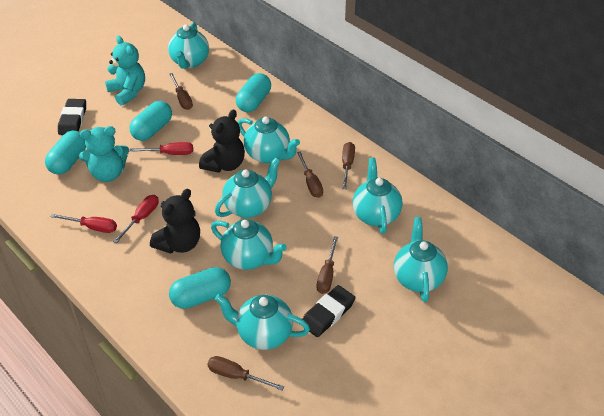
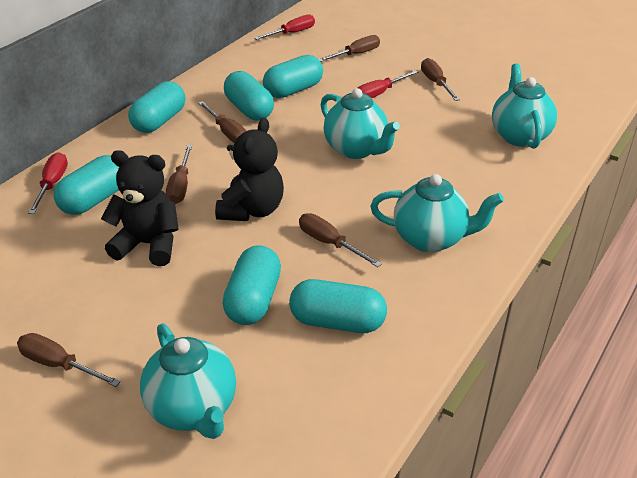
black eraser: 2 -> 0
brown screwdriver: 5 -> 6
turquoise capsule: 4 -> 6
turquoise teapot: 7 -> 4
turquoise teddy bear: 2 -> 0

